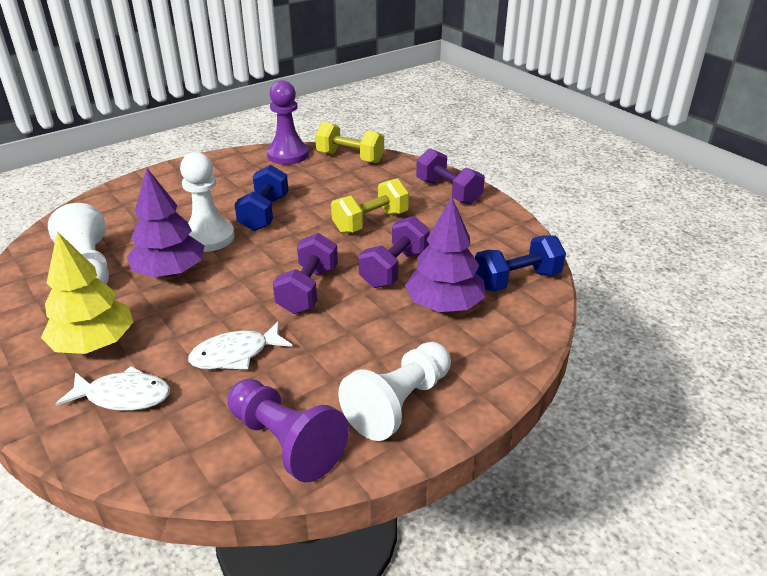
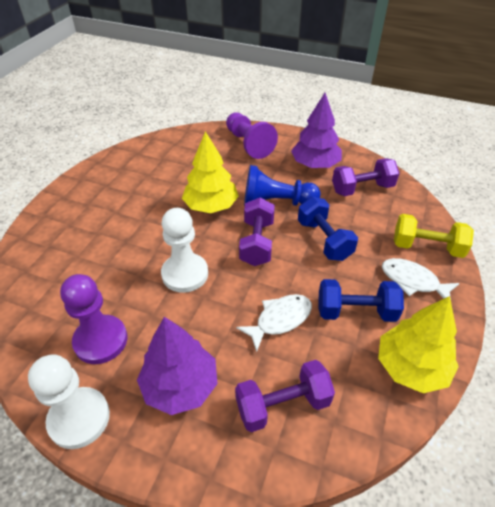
blue pawn: 0 -> 1
white pawn: 3 -> 2
yellow dumbbell: 2 -> 1
yellow tree: 1 -> 2

